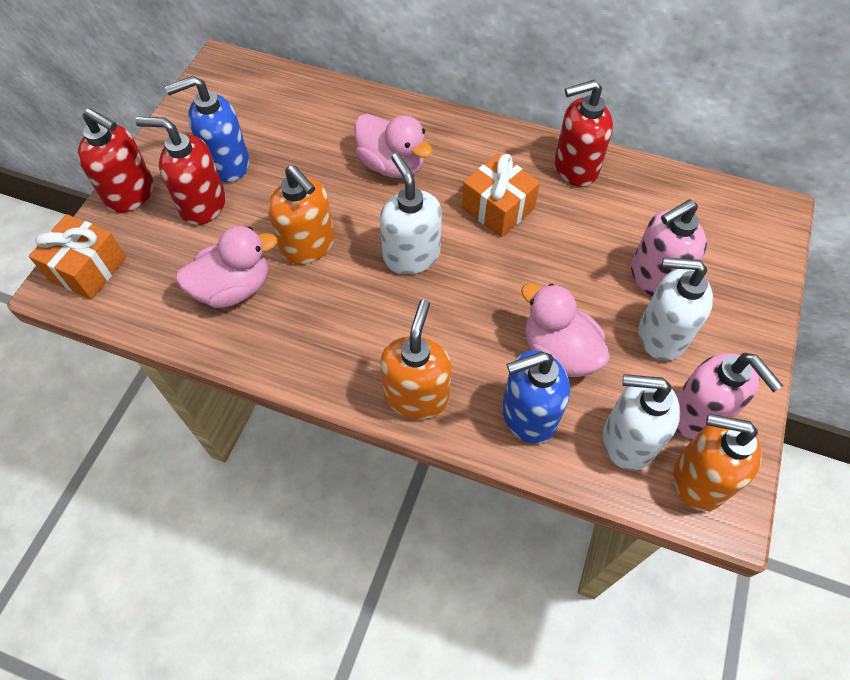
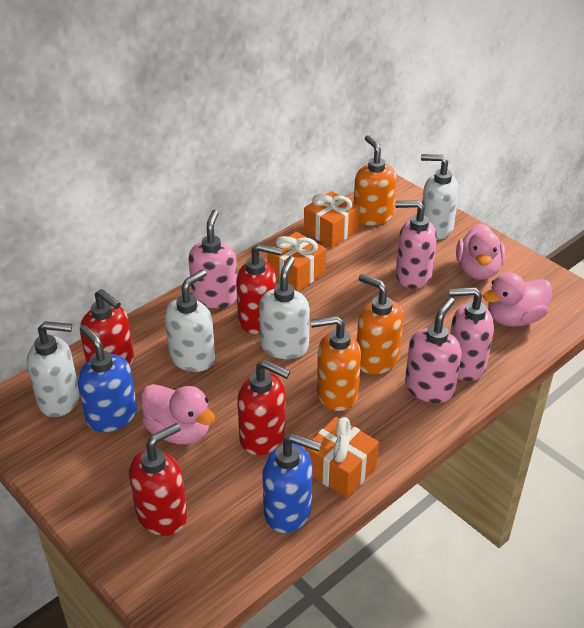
orange gift: 2 -> 3
pink soap dispenser: 2 -> 4
red soap dispenser: 3 -> 4
white soap dispenser: 3 -> 4

